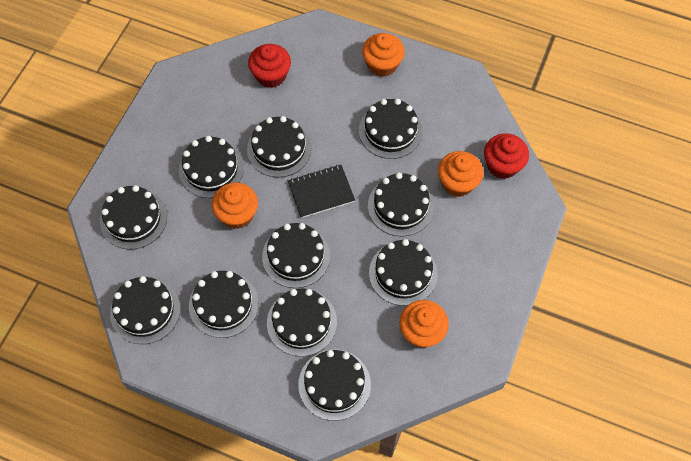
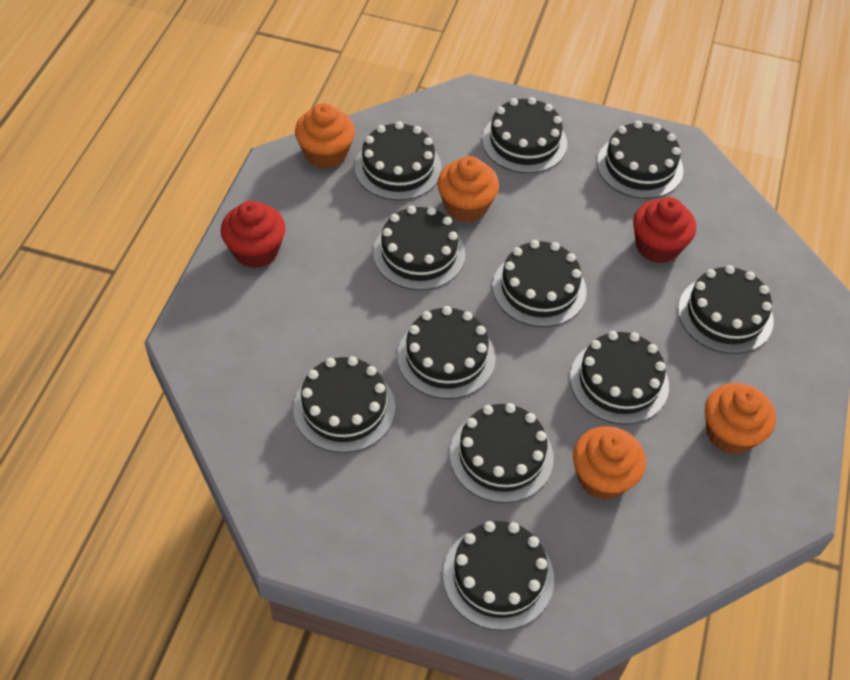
black notebook: 1 -> 0

